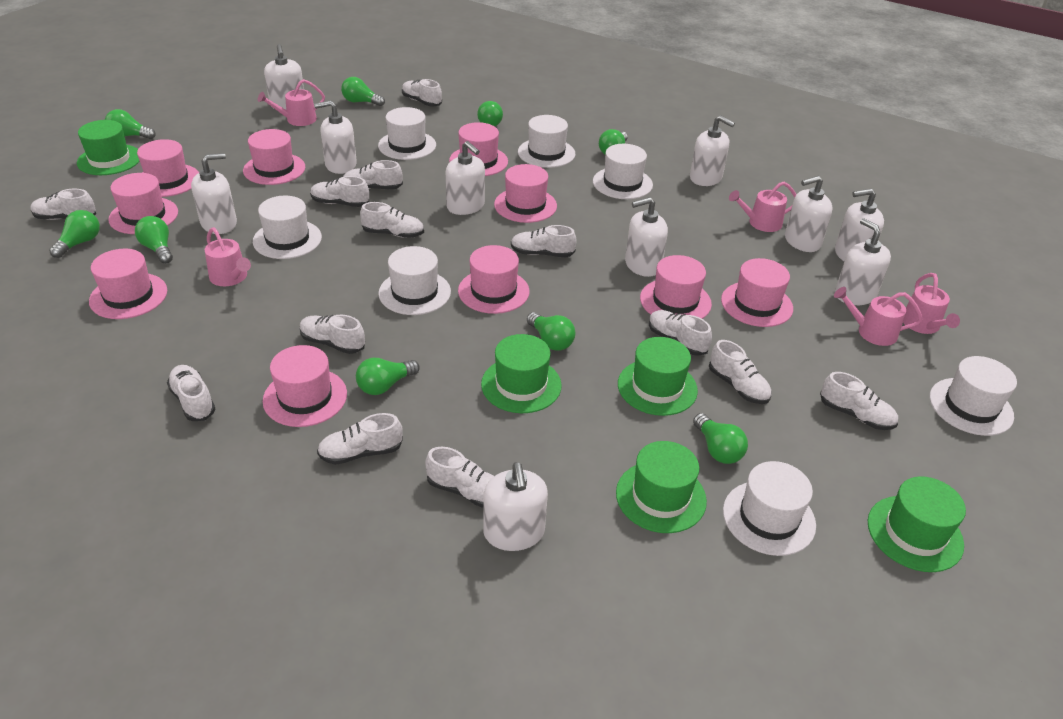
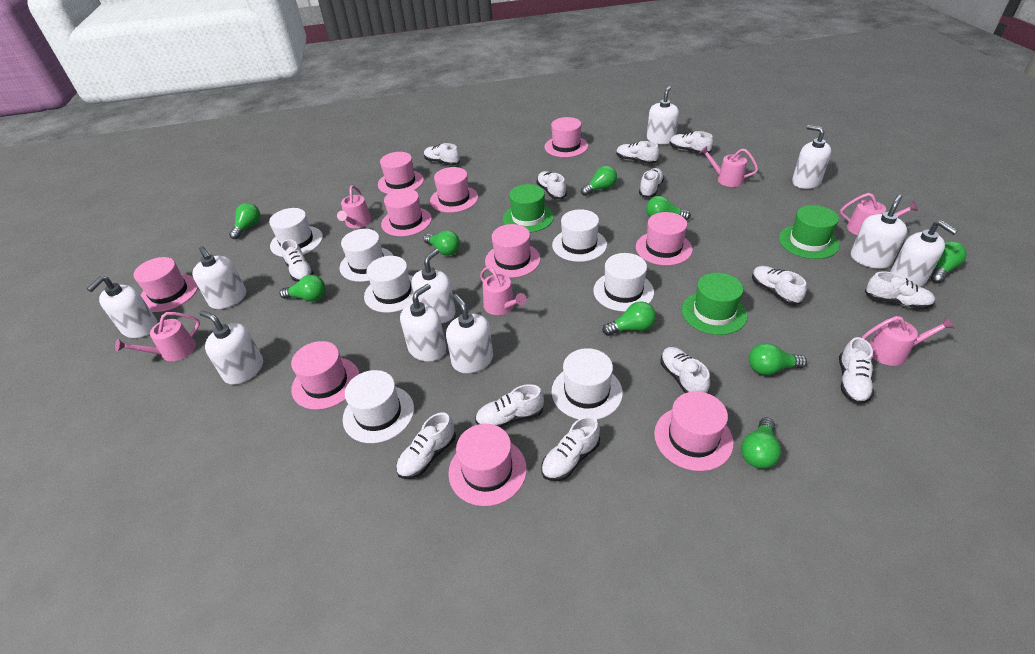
green hat: 5 -> 3
pink watering can: 5 -> 6

